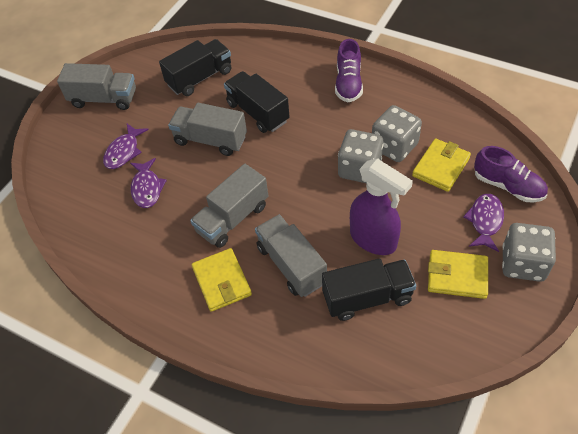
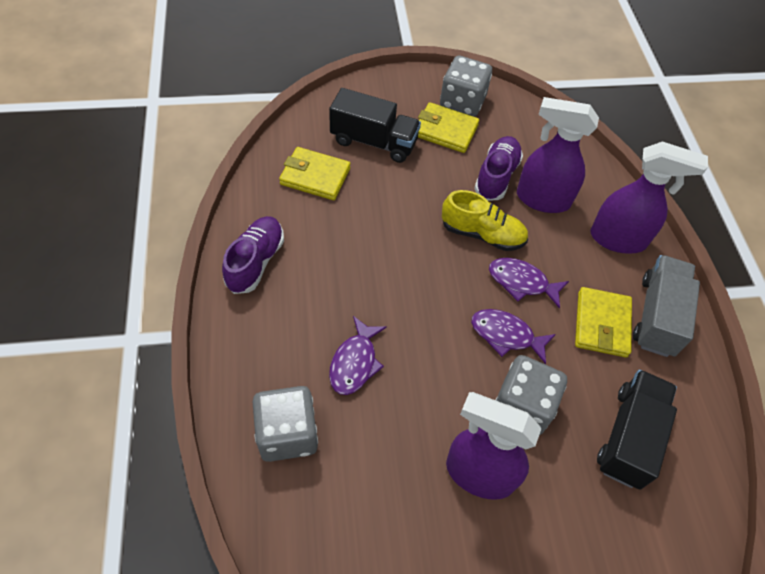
black truck: 3 -> 2
grey truck: 4 -> 1
purple spray bottle: 1 -> 3
yellow shoe: 0 -> 1

